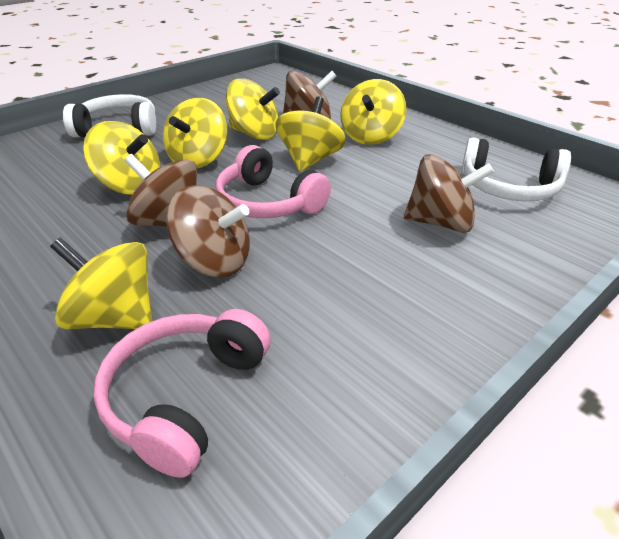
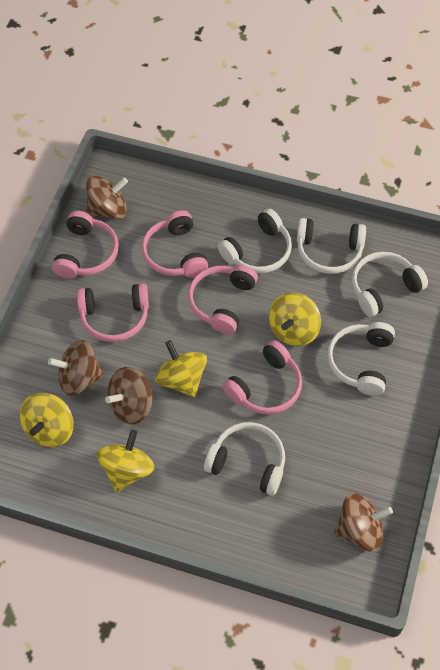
pink headphones: 2 -> 5
white headphones: 2 -> 5
yellow spinning top: 6 -> 4

